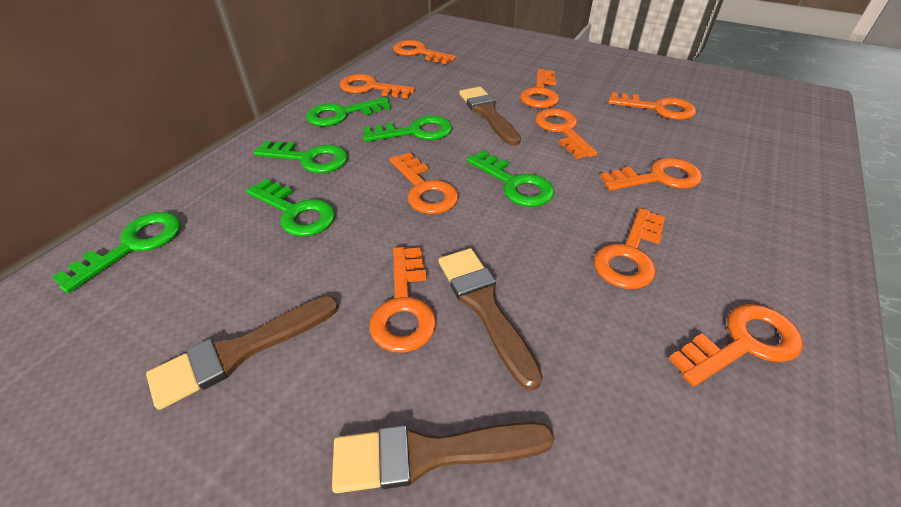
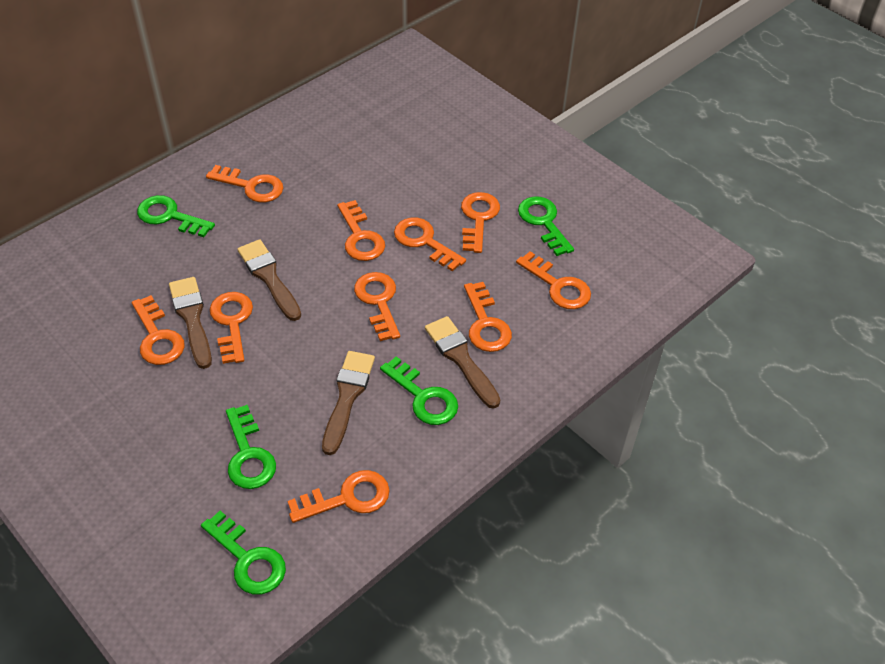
green key: 6 -> 5

